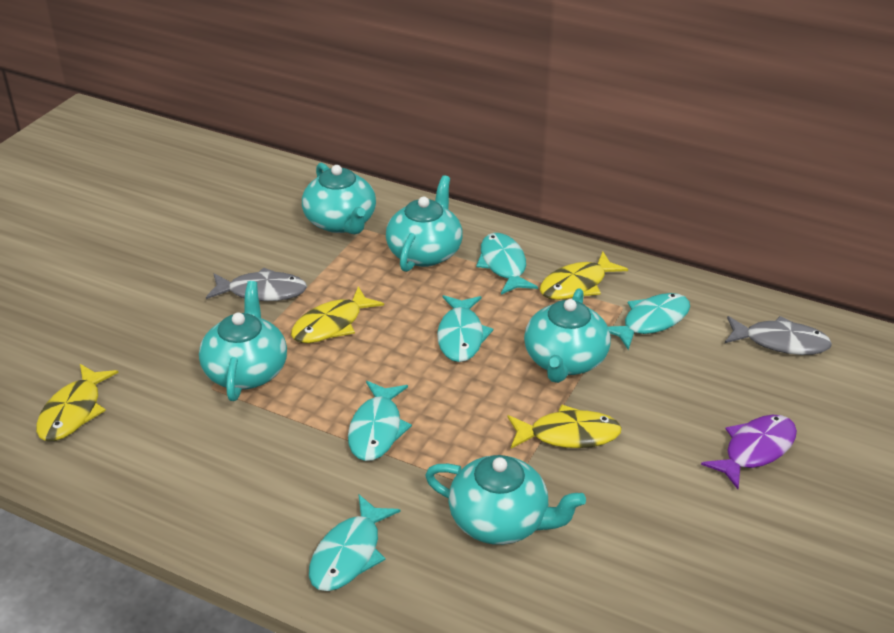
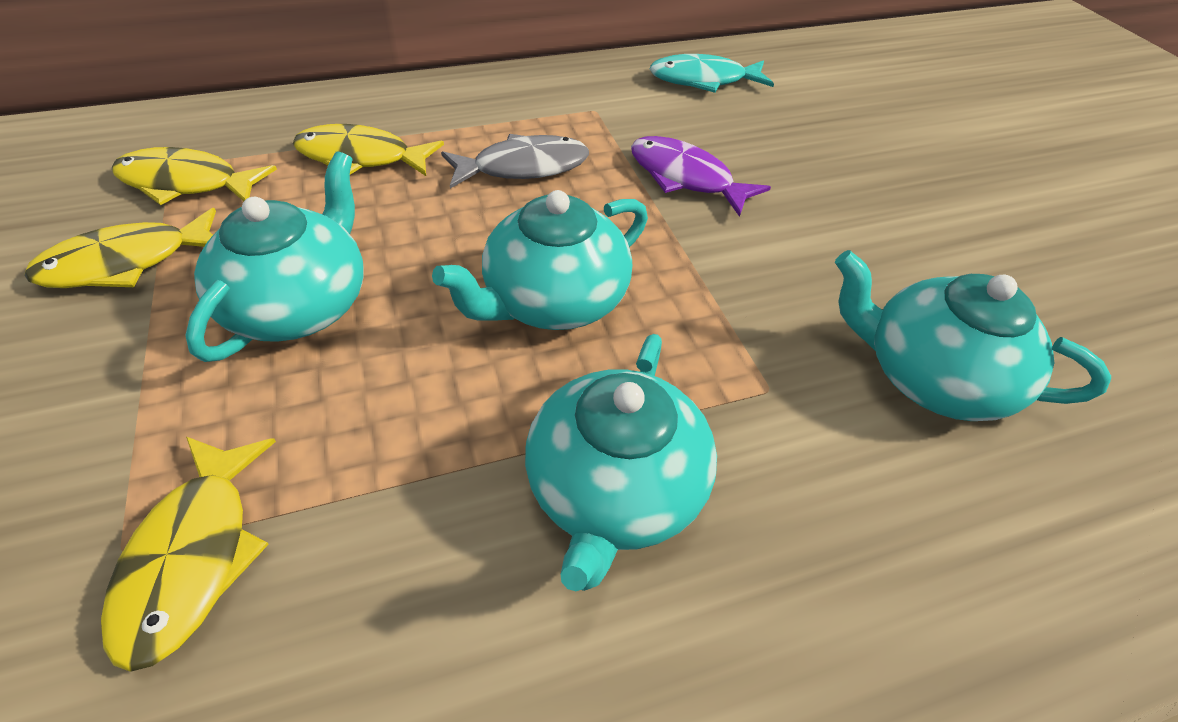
grey fish: 2 -> 1
turquoise fish: 5 -> 1
turquoise teapot: 5 -> 4

